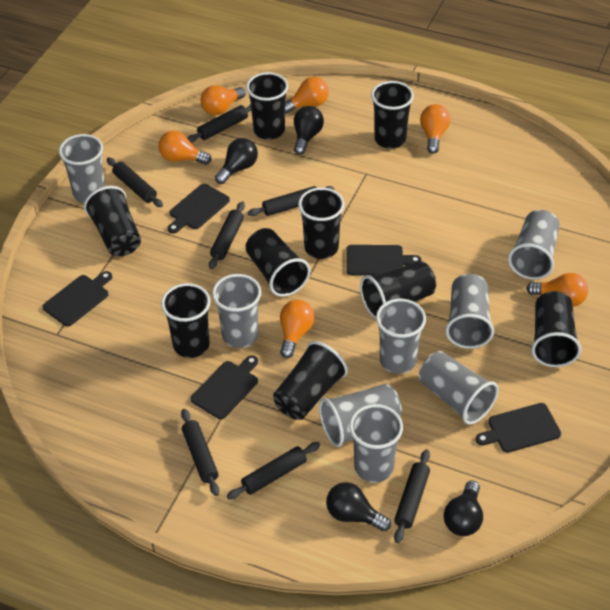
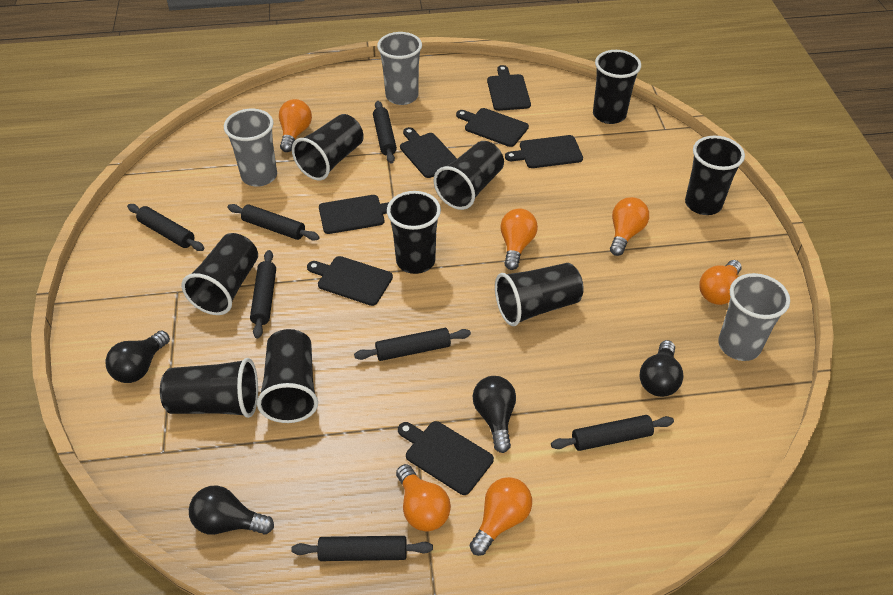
black cutting board: 5 -> 7
grey cup: 8 -> 3

